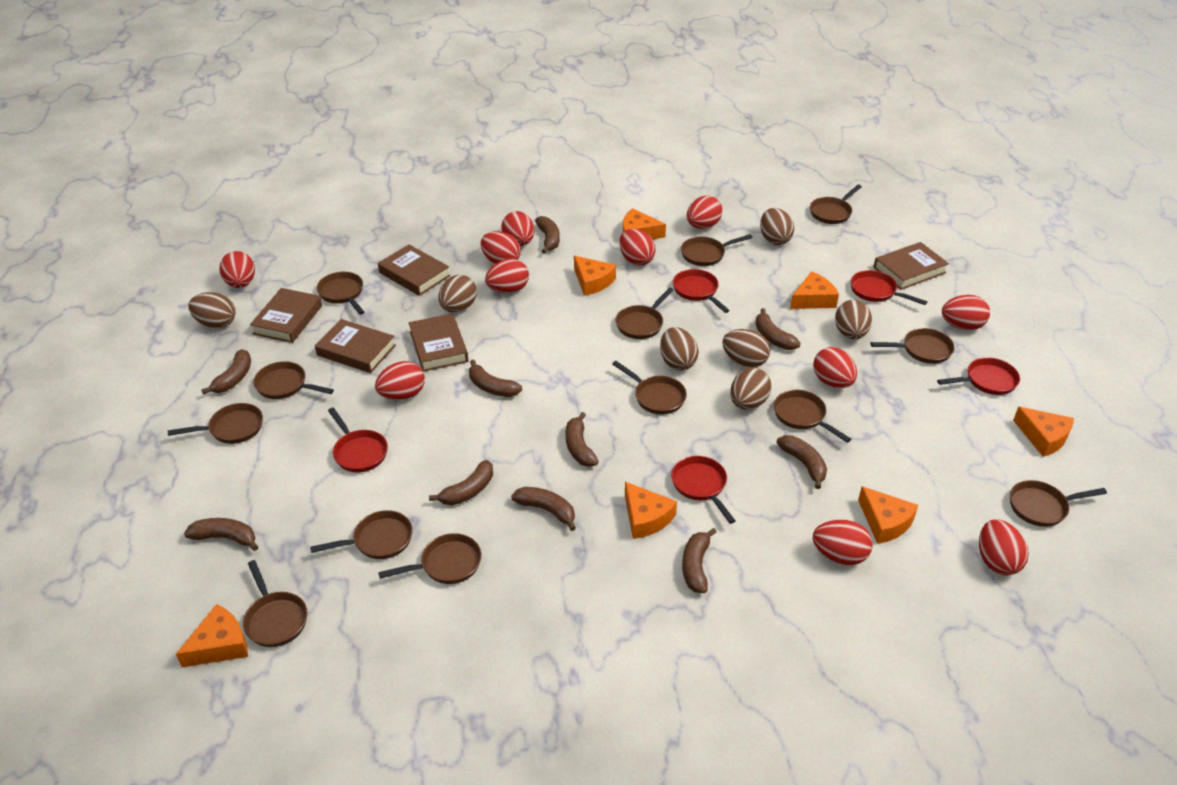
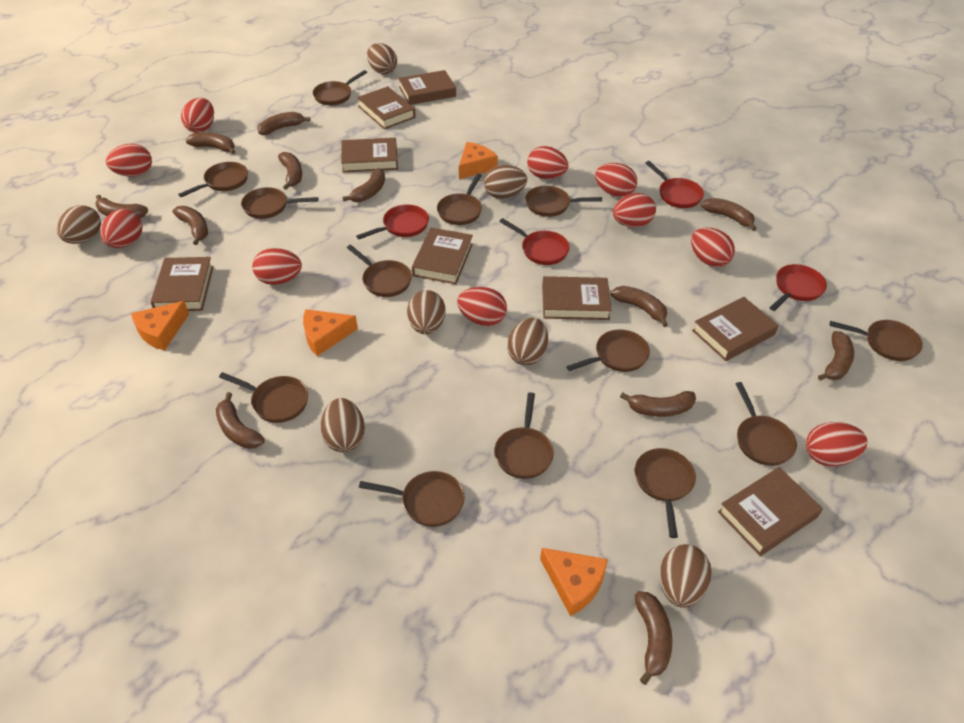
brown banana: 10 -> 12
brown book: 5 -> 8
orange cheese: 7 -> 4
red egg: 11 -> 10
red pan: 5 -> 4

